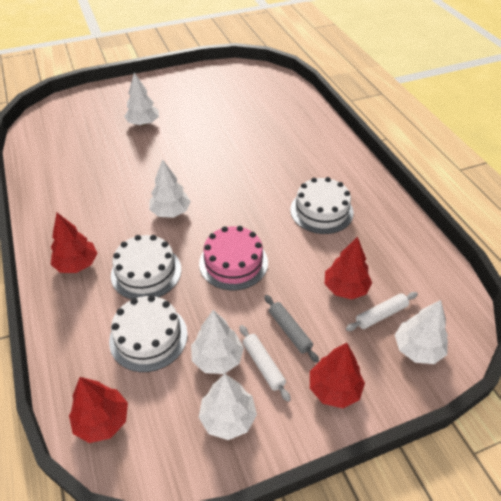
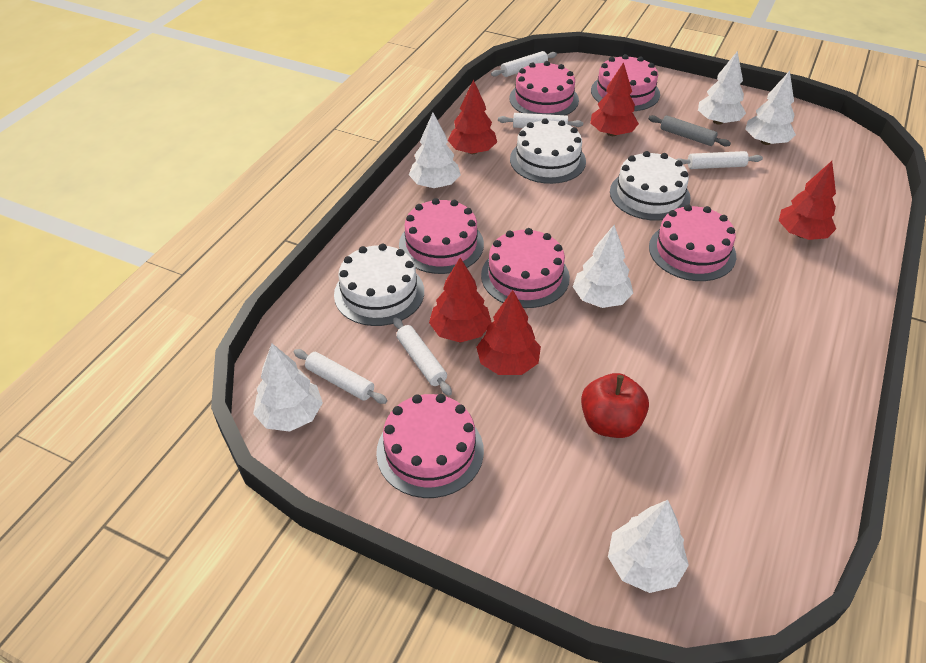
pink cake: 1 -> 6
red apple: 0 -> 1
red tree: 4 -> 5
white rolling pin: 2 -> 5
white tree: 5 -> 6

